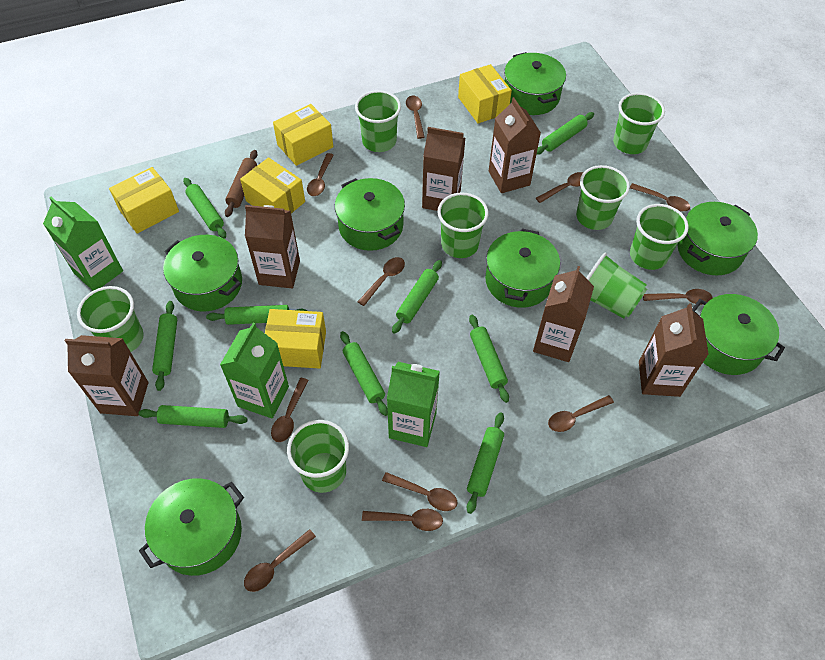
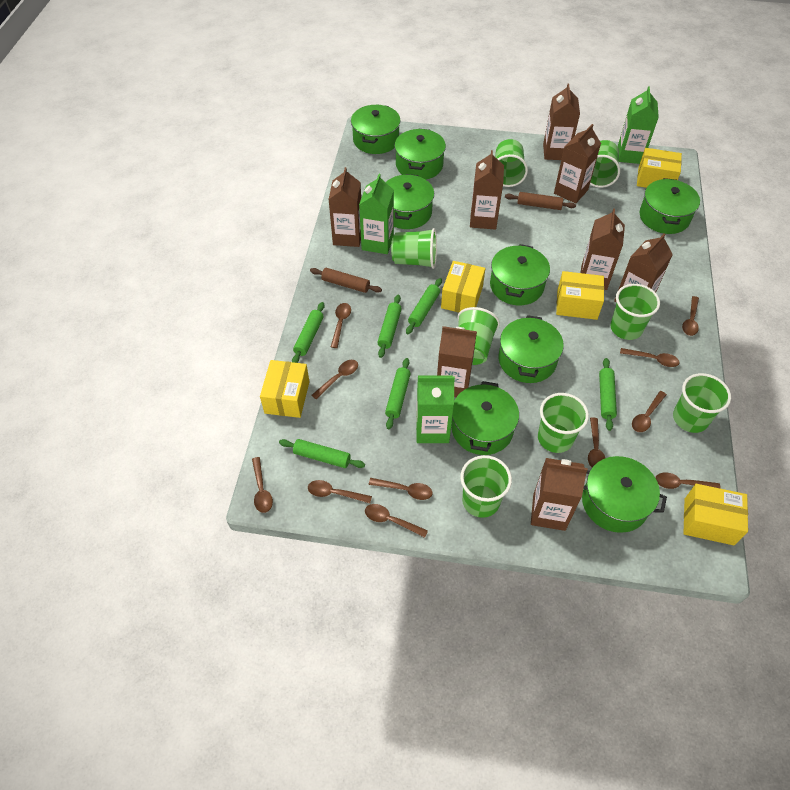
brown carton: 6 -> 8
brown rolling pin: 1 -> 2
green pot: 7 -> 8
green rolling pin: 9 -> 6

